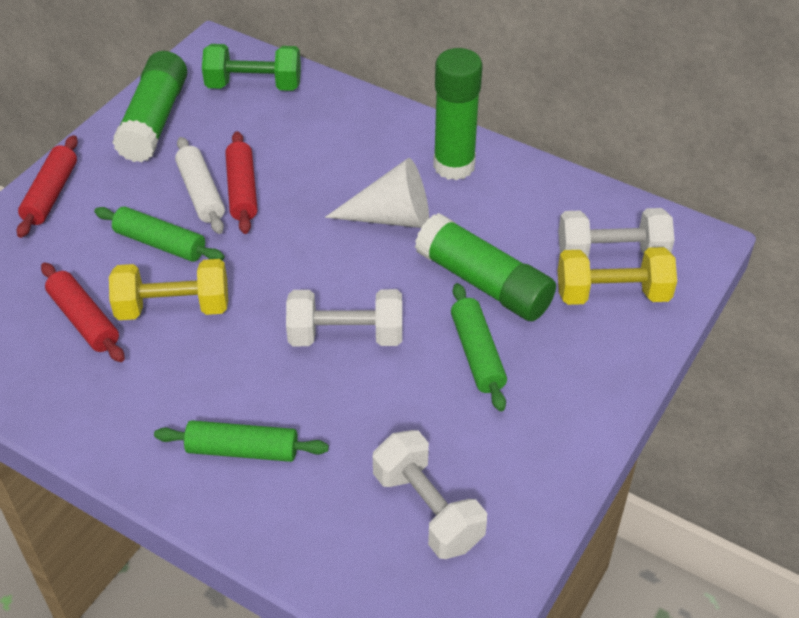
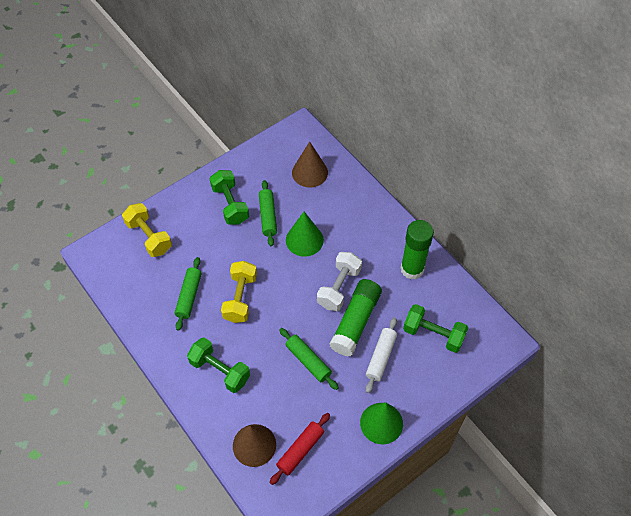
brown cone: 0 -> 2
green cone: 0 -> 2
green dumbbell: 1 -> 3
green glue stick: 3 -> 2
red rolling pin: 3 -> 1
white cone: 1 -> 0
white dumbbell: 3 -> 1

